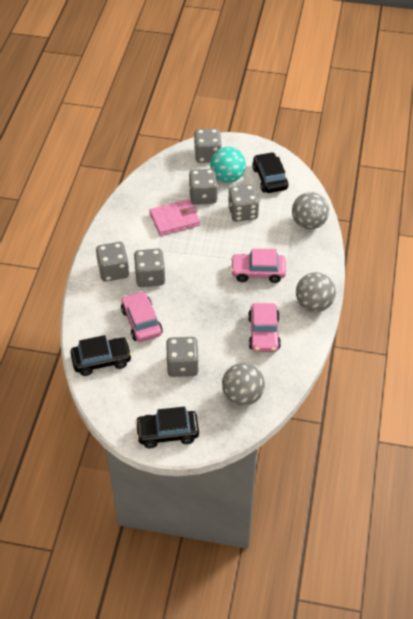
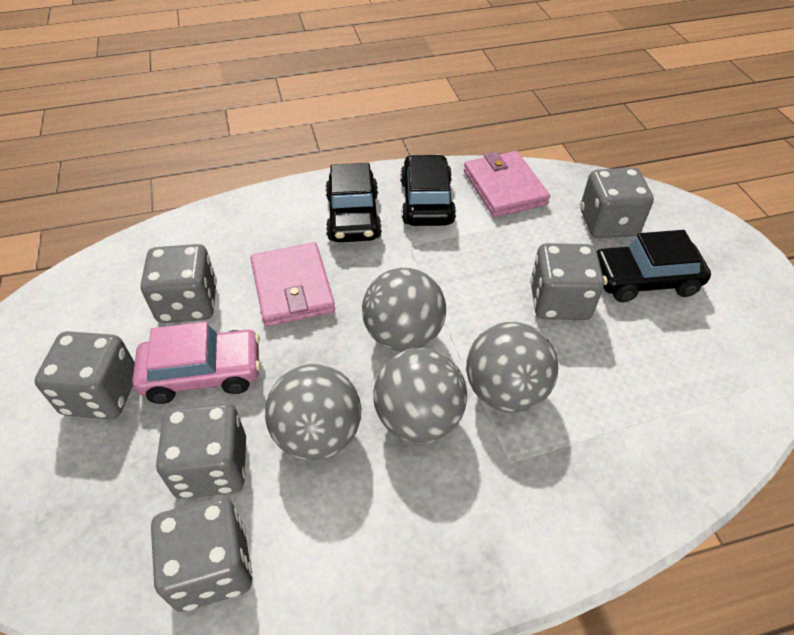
grey ball: 3 -> 4
pink car: 3 -> 1
pink wallet: 1 -> 2
turquoise ball: 1 -> 0

